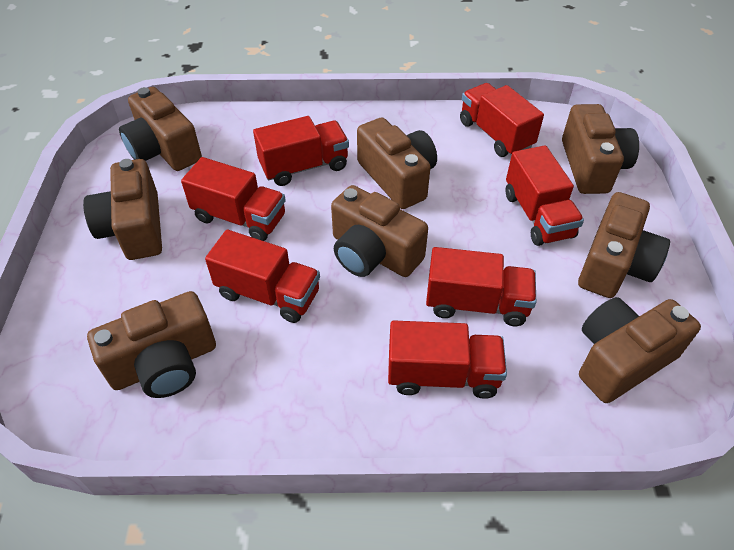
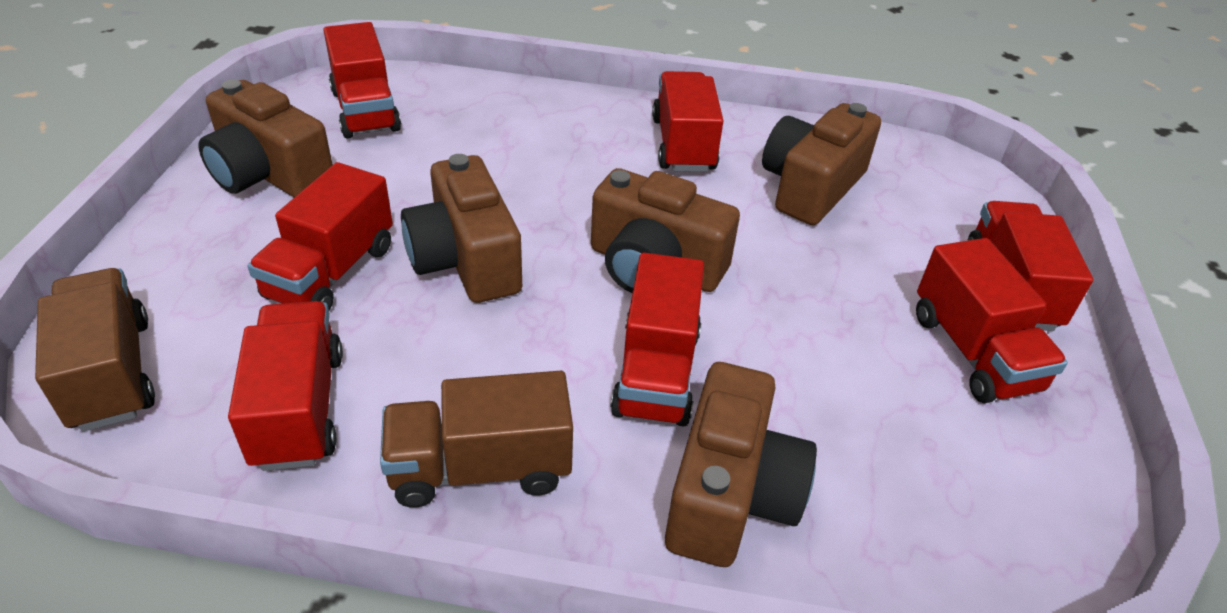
brown camera: 8 -> 5
brown truck: 0 -> 2

